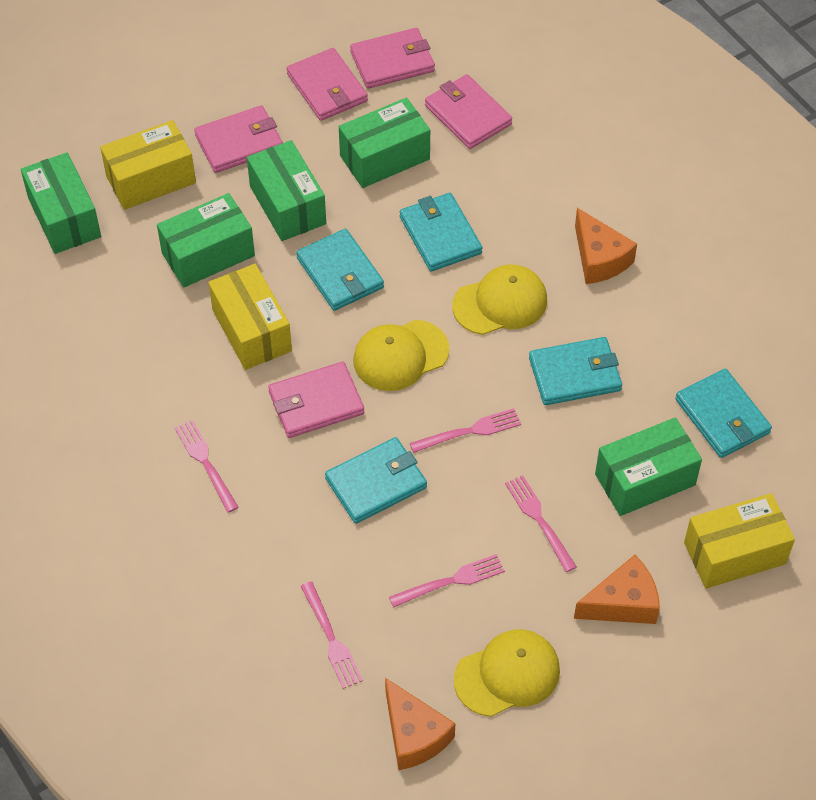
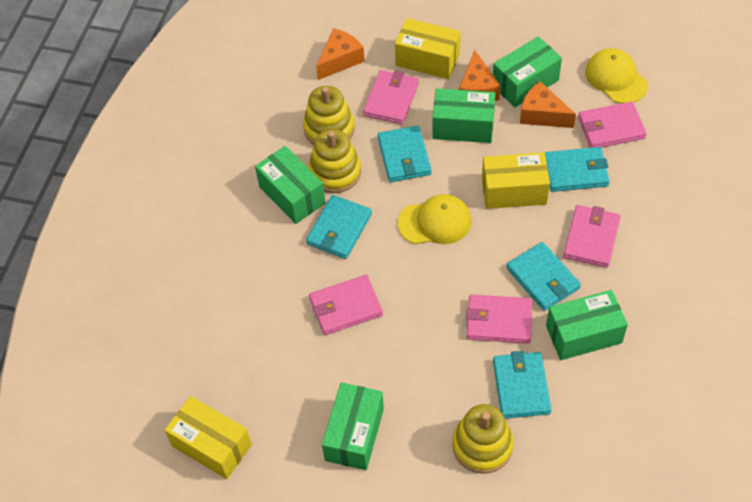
pink fork: 5 -> 0
yellow cap: 3 -> 2
yellow stacking toy: 0 -> 3

